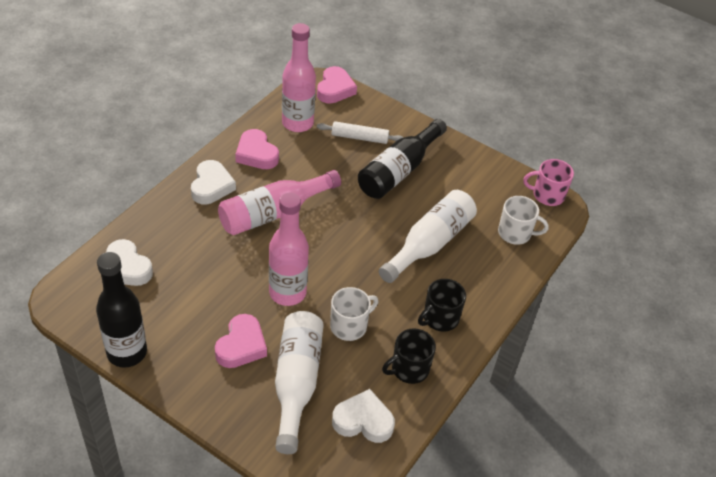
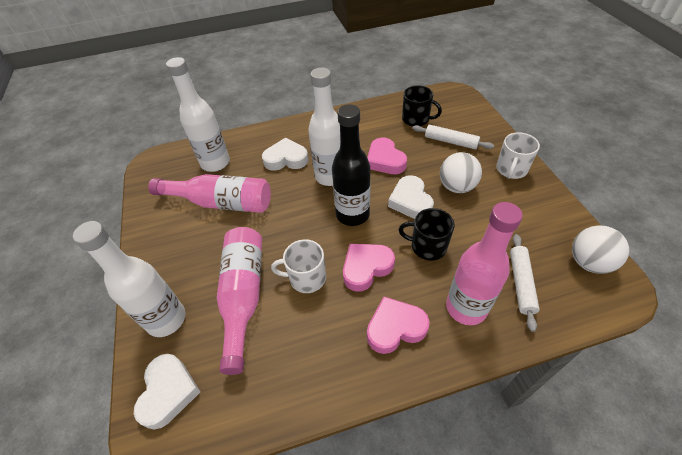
black bottle: 2 -> 1
pink mug: 1 -> 0
white ball: 0 -> 2
white bottle: 2 -> 3
white rolling pin: 1 -> 2

